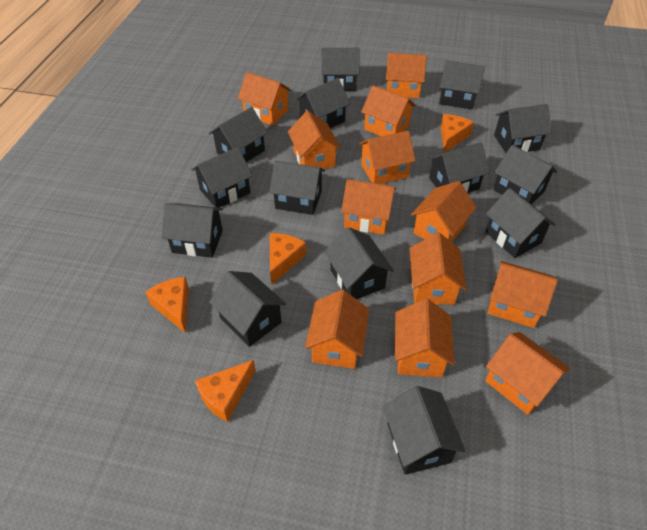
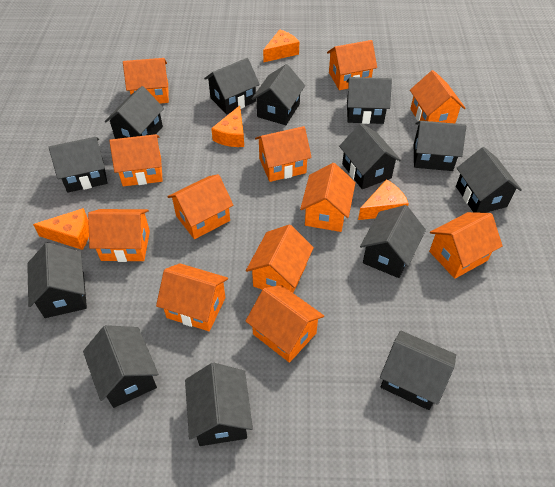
black house: 14 -> 13

